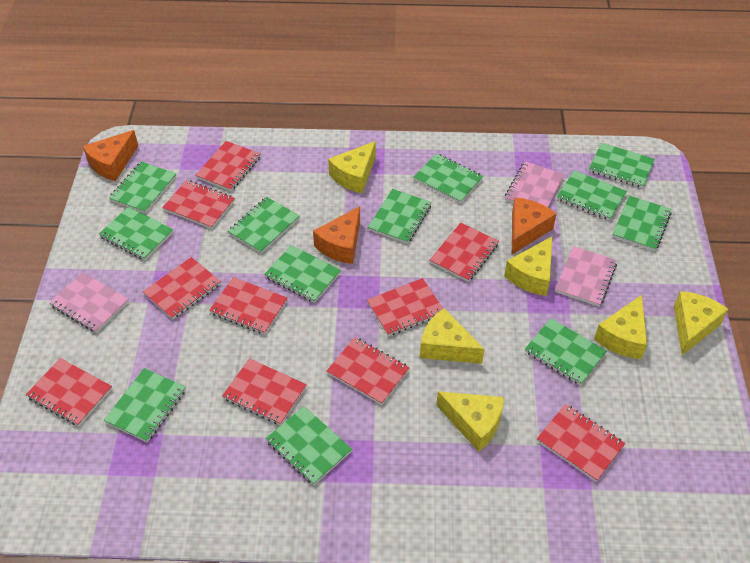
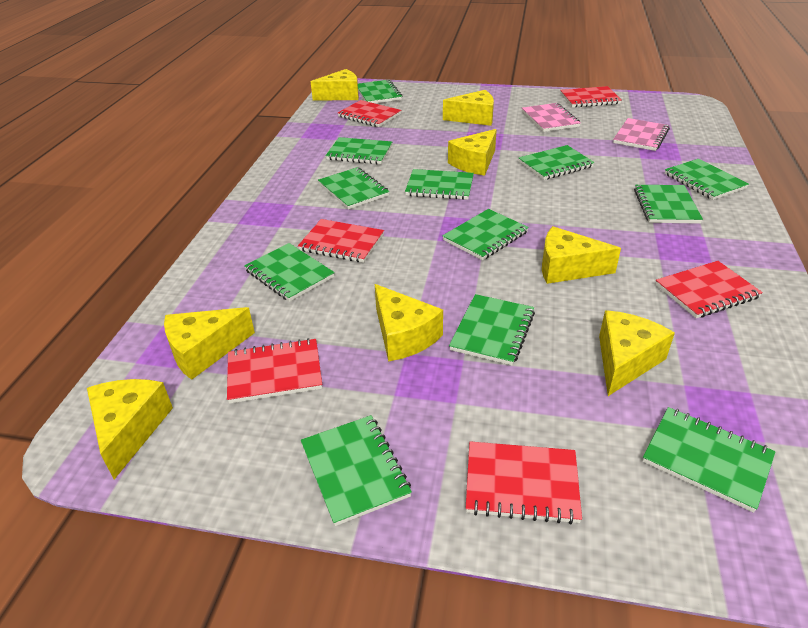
orange cheese: 3 -> 0
pink notebook: 3 -> 2
red notebook: 10 -> 6
yellow cheese: 6 -> 8

